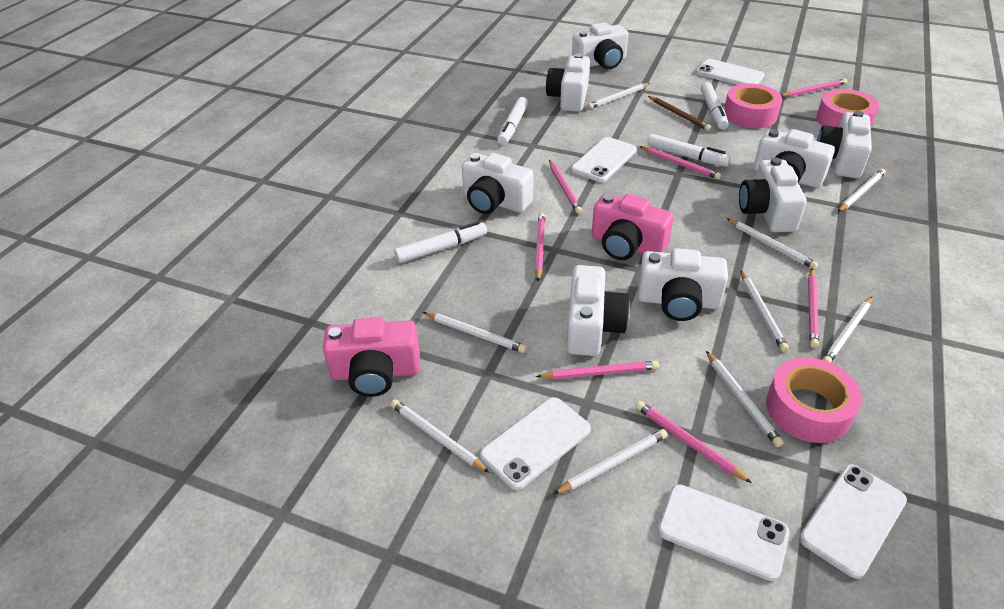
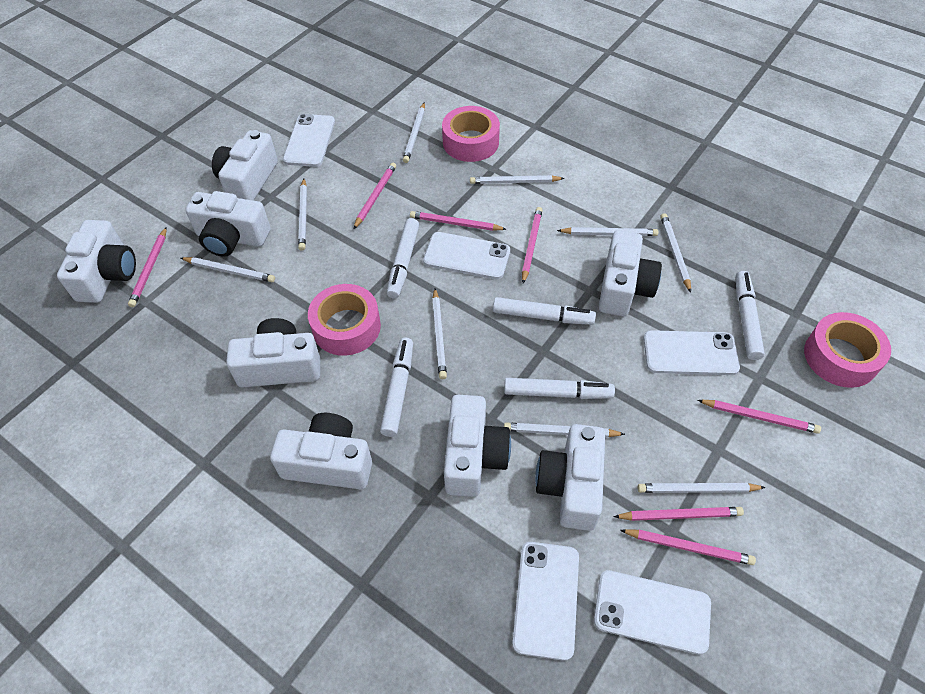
brown pencil: 1 -> 0
pink camera: 2 -> 0
white marker: 4 -> 5

